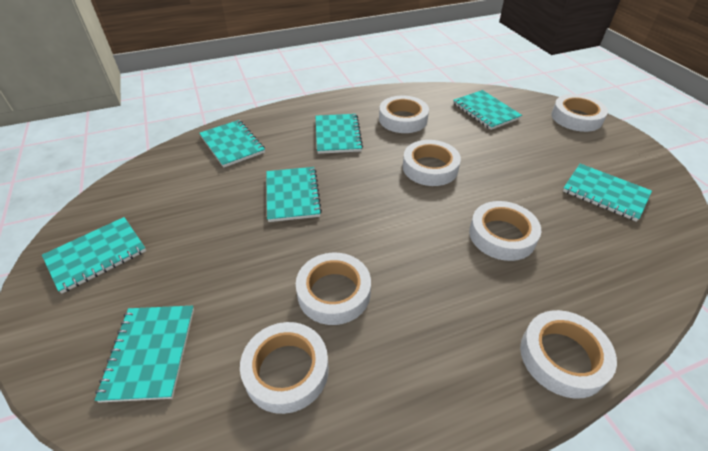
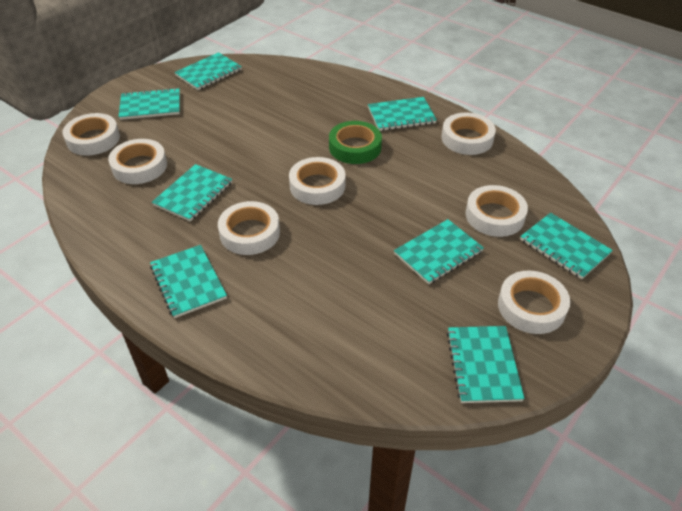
green tape: 0 -> 1
turquoise notebook: 7 -> 8

